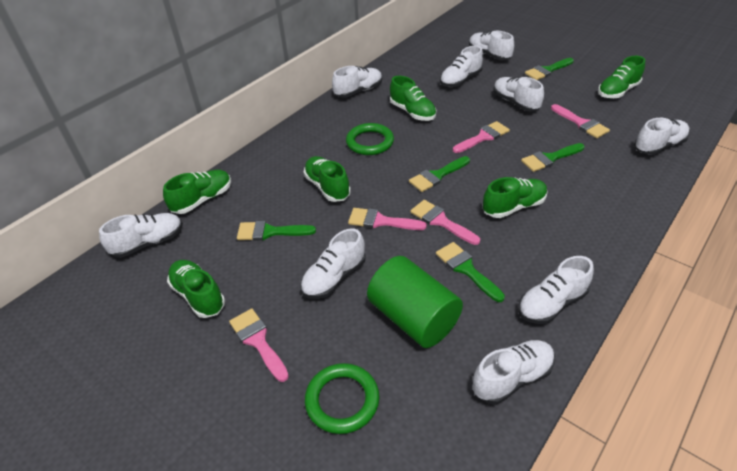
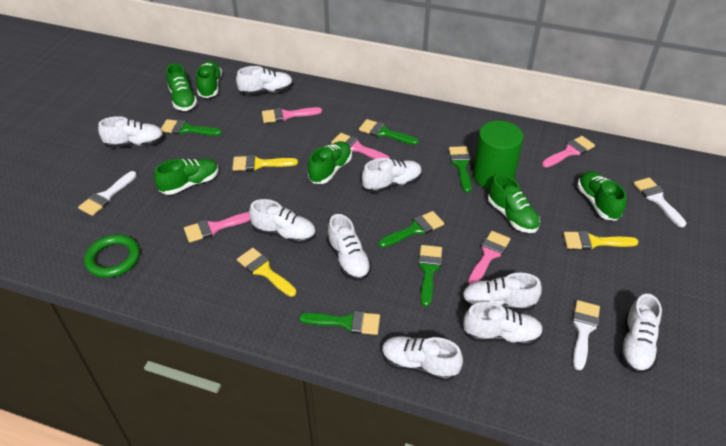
green brush: 5 -> 6
green ring: 2 -> 1
white brush: 0 -> 3
yellow brush: 0 -> 3

